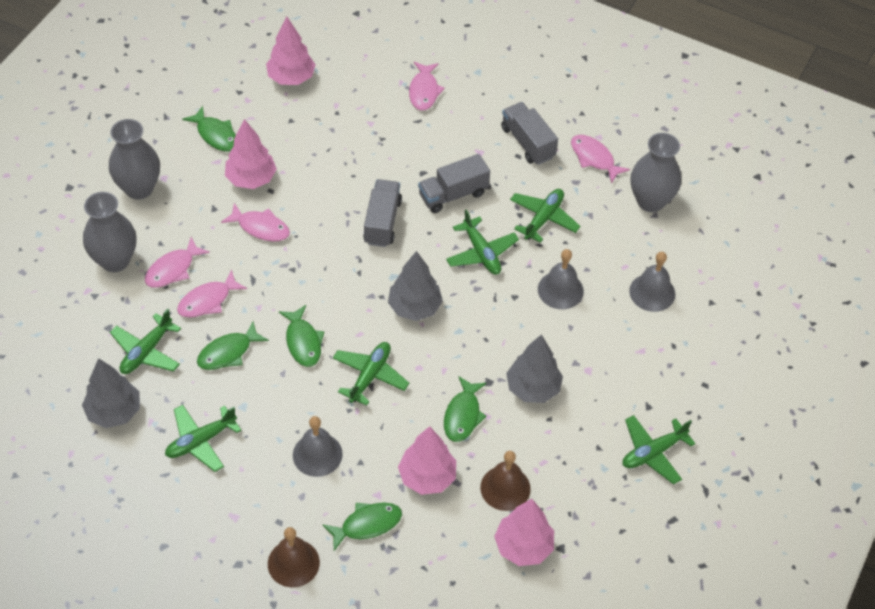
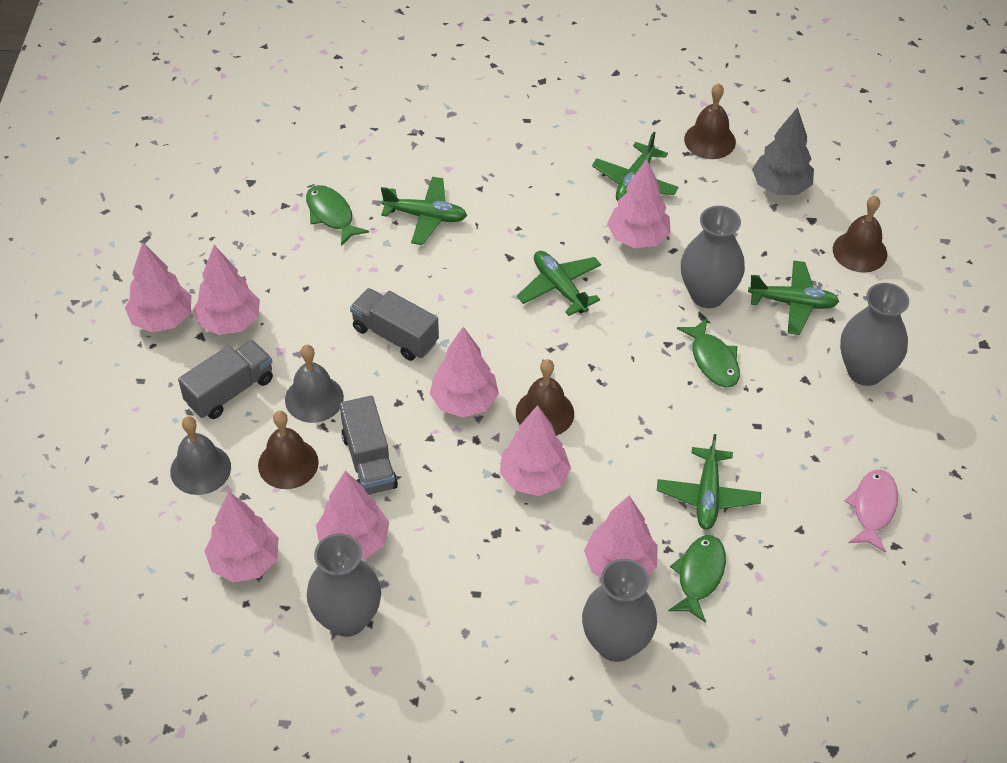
brown bell: 2 -> 4
green fish: 5 -> 3
green plane: 6 -> 5
grey bell: 3 -> 2
grey tree: 3 -> 1
grey vase: 3 -> 4
pink fish: 5 -> 1
pink tree: 4 -> 8

